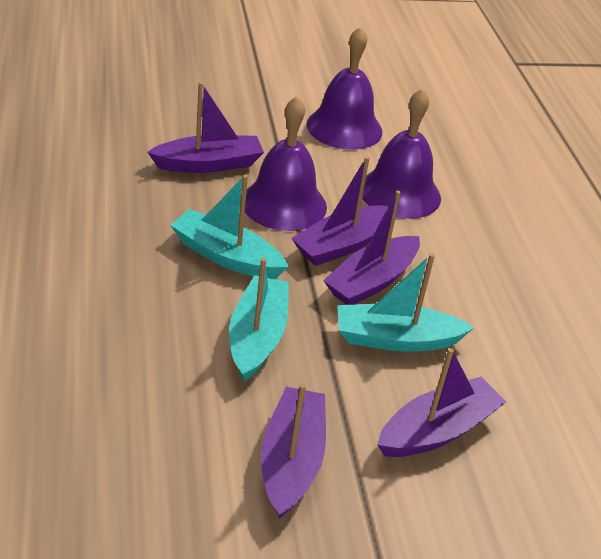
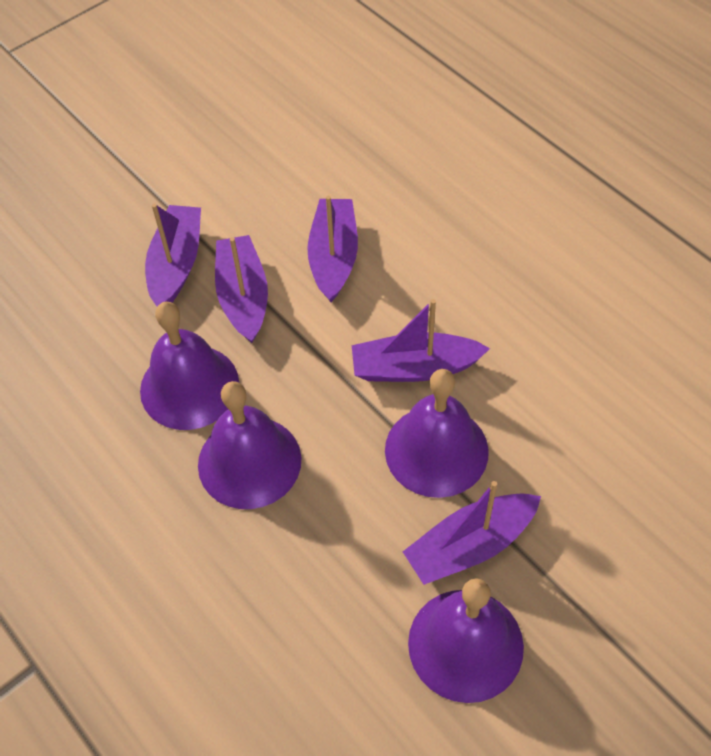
purple bell: 3 -> 4
turquoise boat: 3 -> 0

